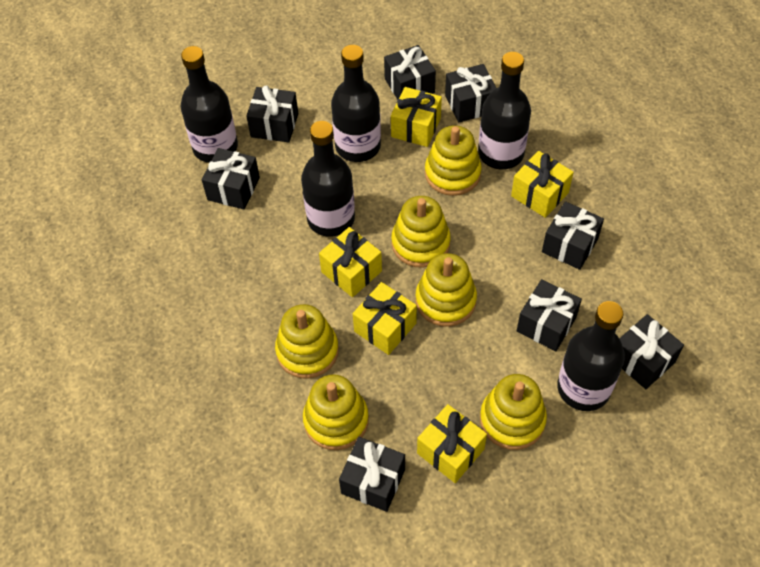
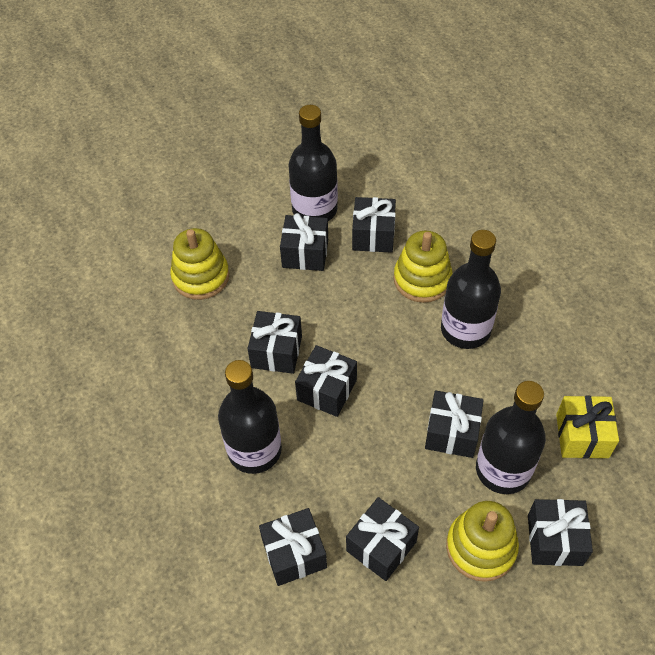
black bottle: 5 -> 4
yellow gift: 5 -> 1
yellow stacking toy: 6 -> 3

